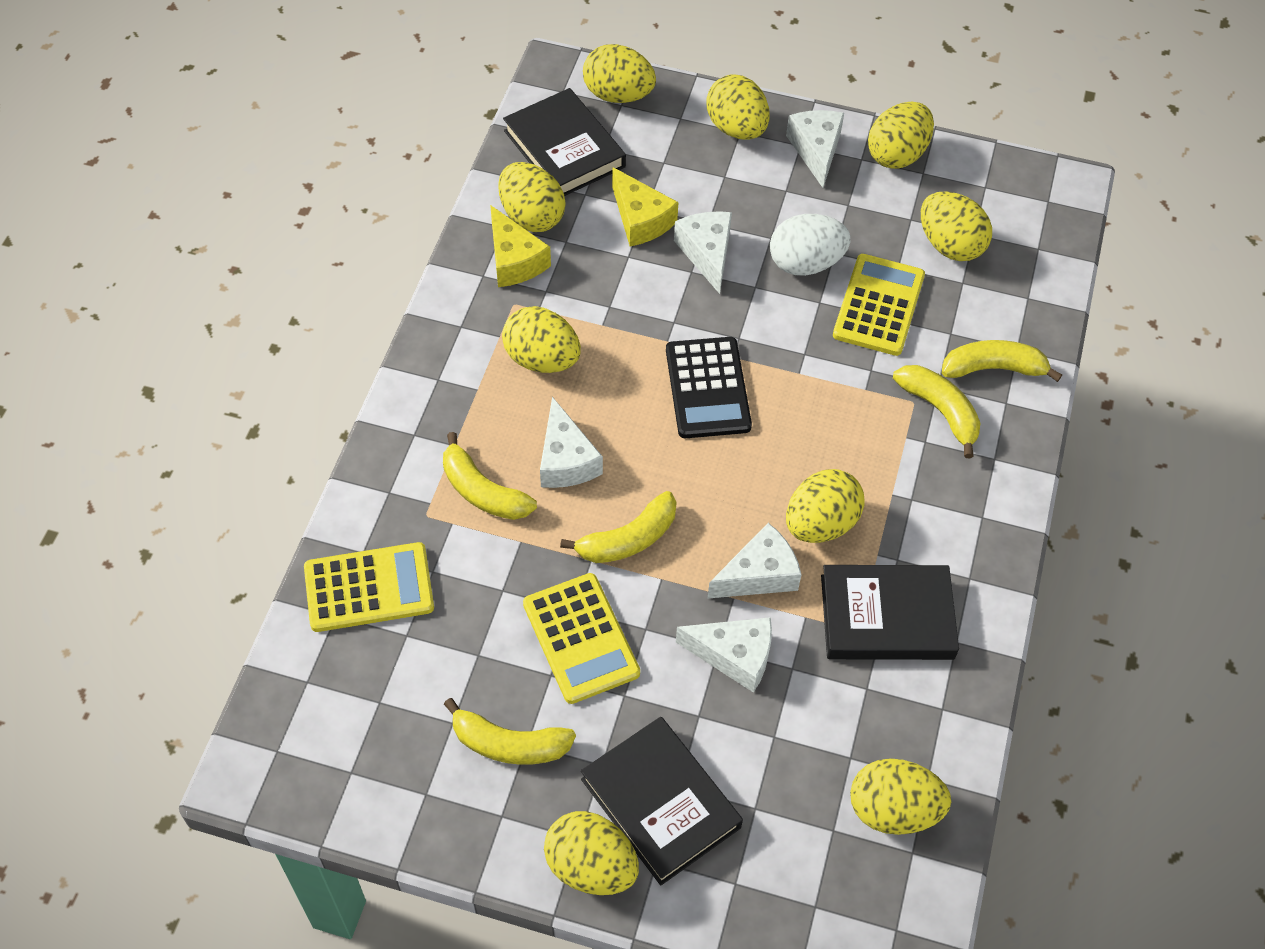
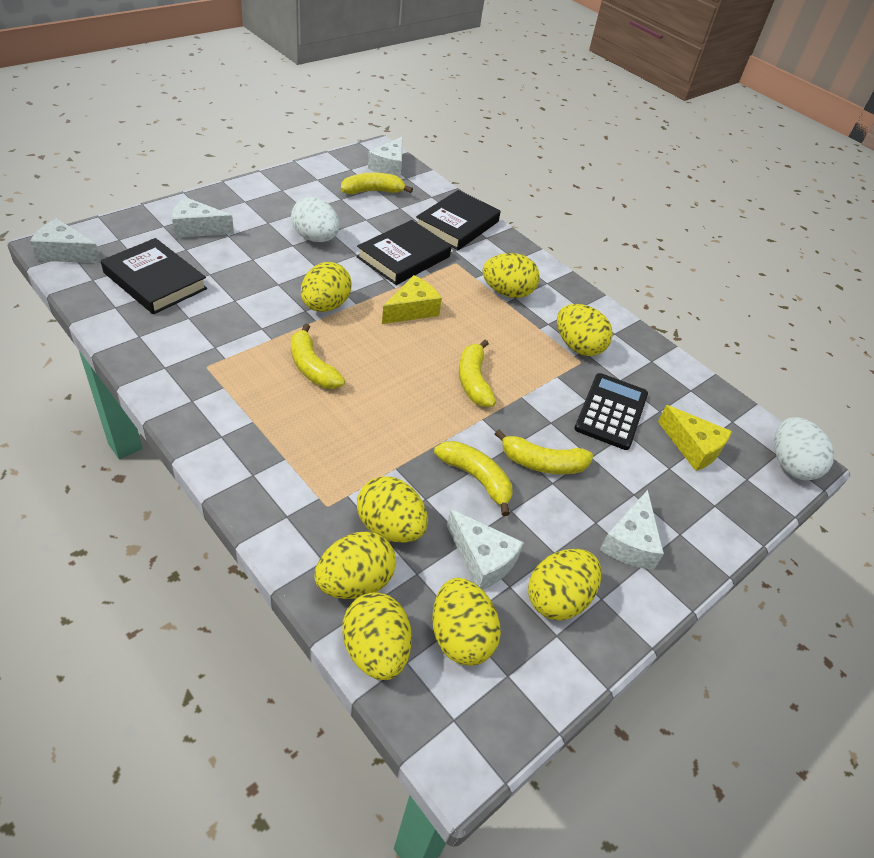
white egg: 1 -> 2
yellow calculator: 3 -> 0
yellow egg: 9 -> 8

